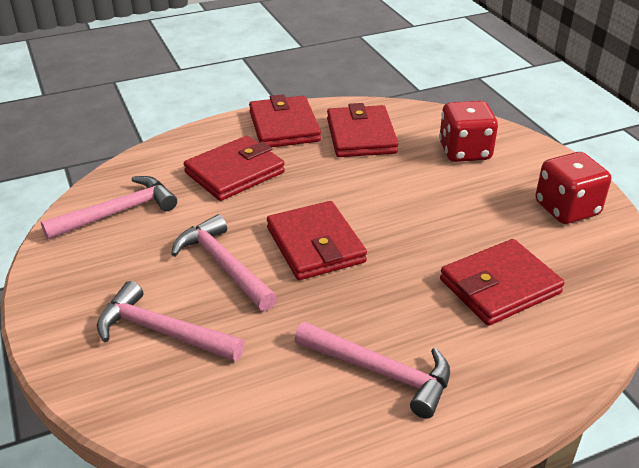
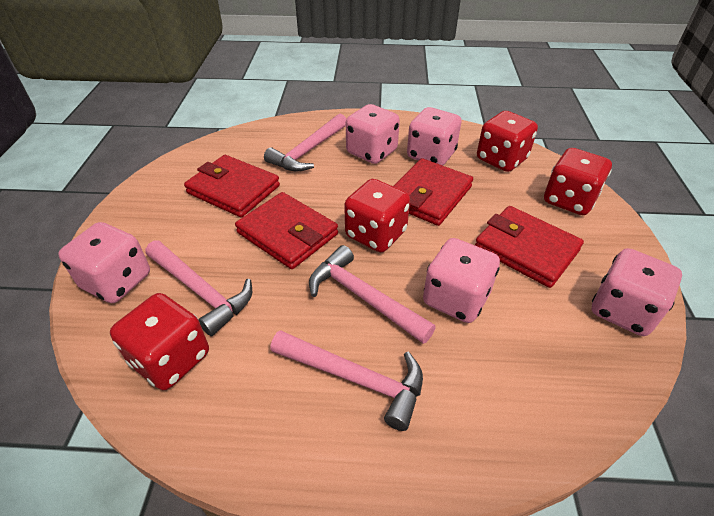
pink dice: 0 -> 5
red dice: 2 -> 4
red wallet: 5 -> 4

